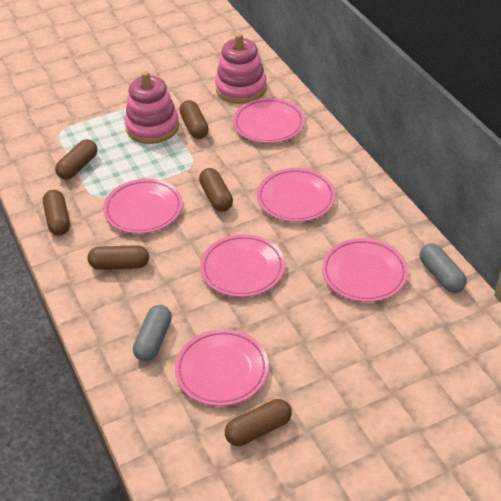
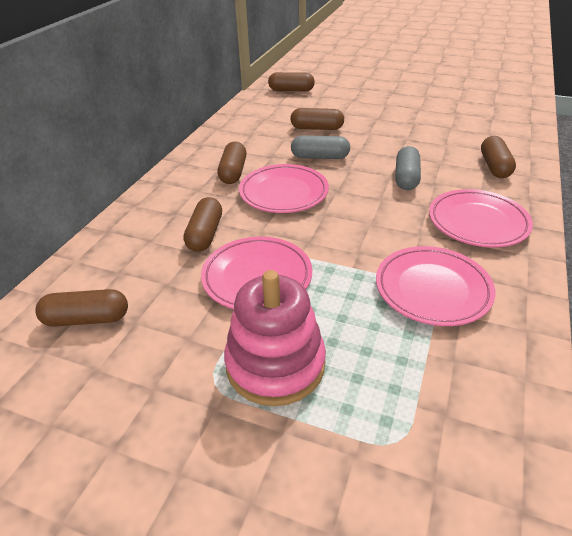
pink plate: 6 -> 4
pink stacking toy: 2 -> 1

